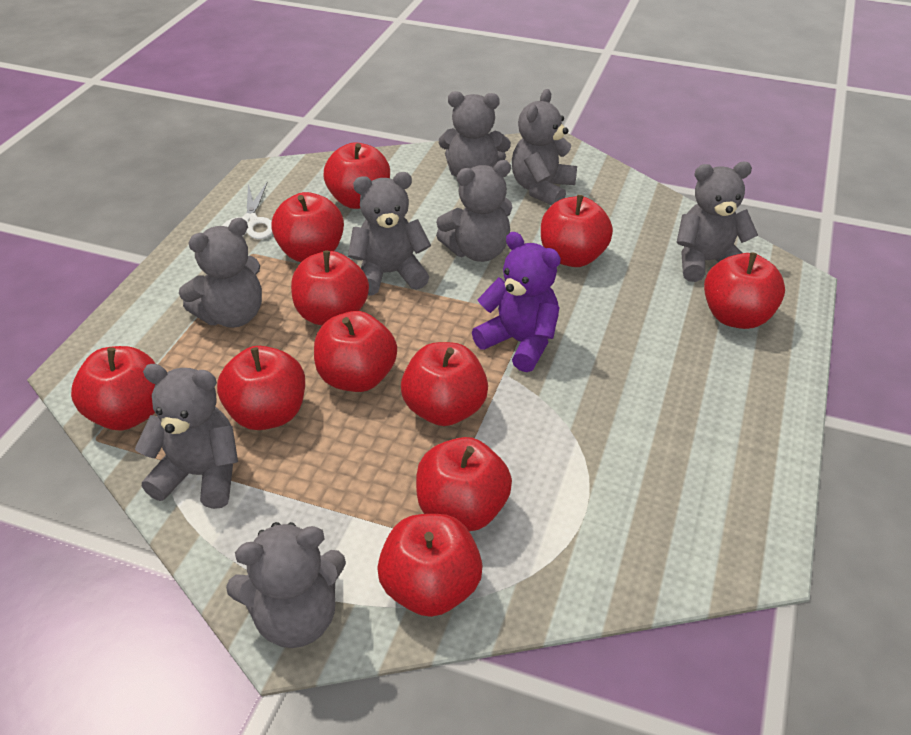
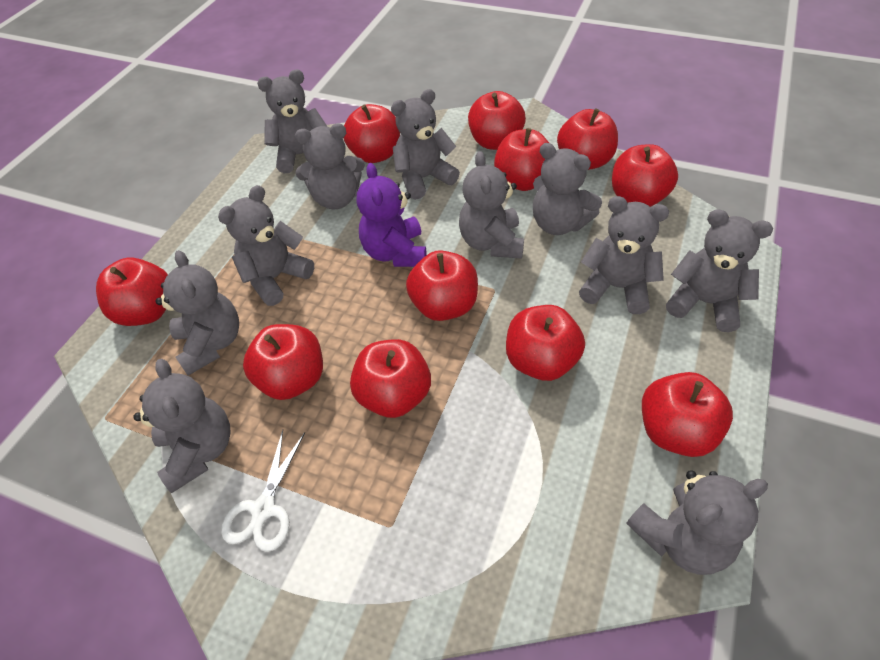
grey teddy bear: 8 -> 11

